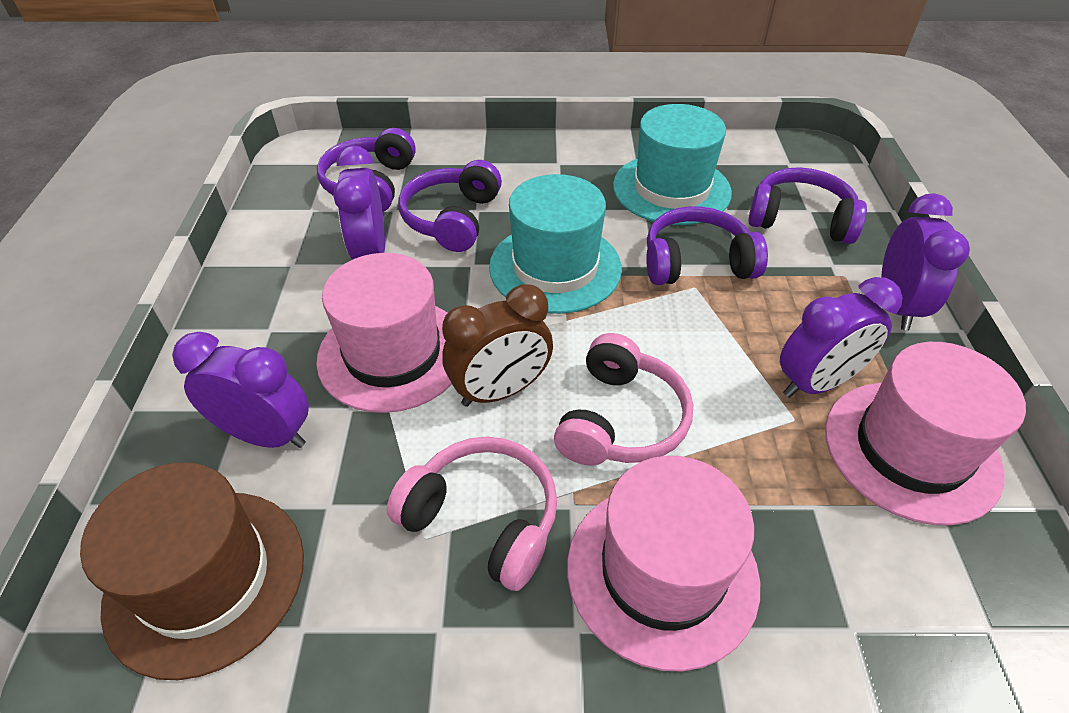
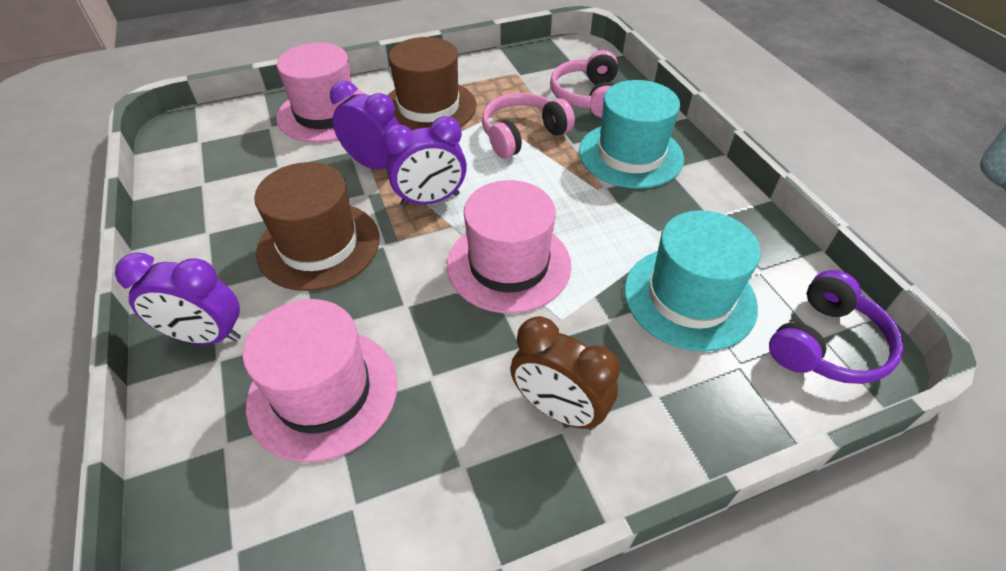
brown hat: 1 -> 2
purple clock: 4 -> 3
purple headphones: 4 -> 1

